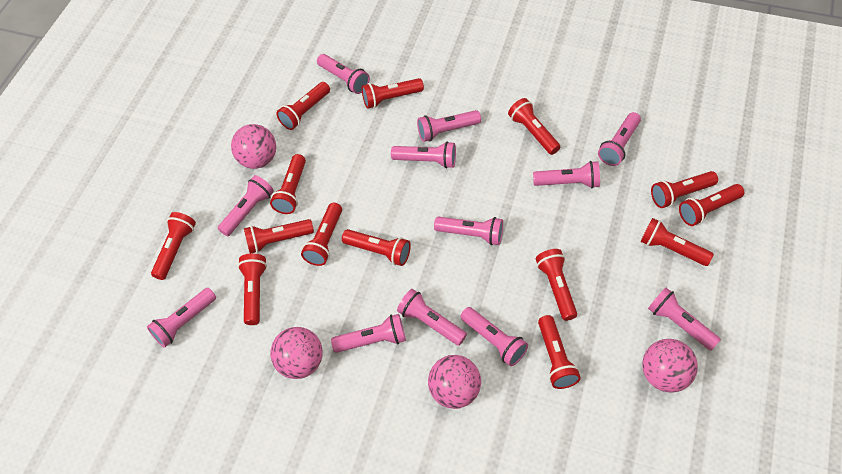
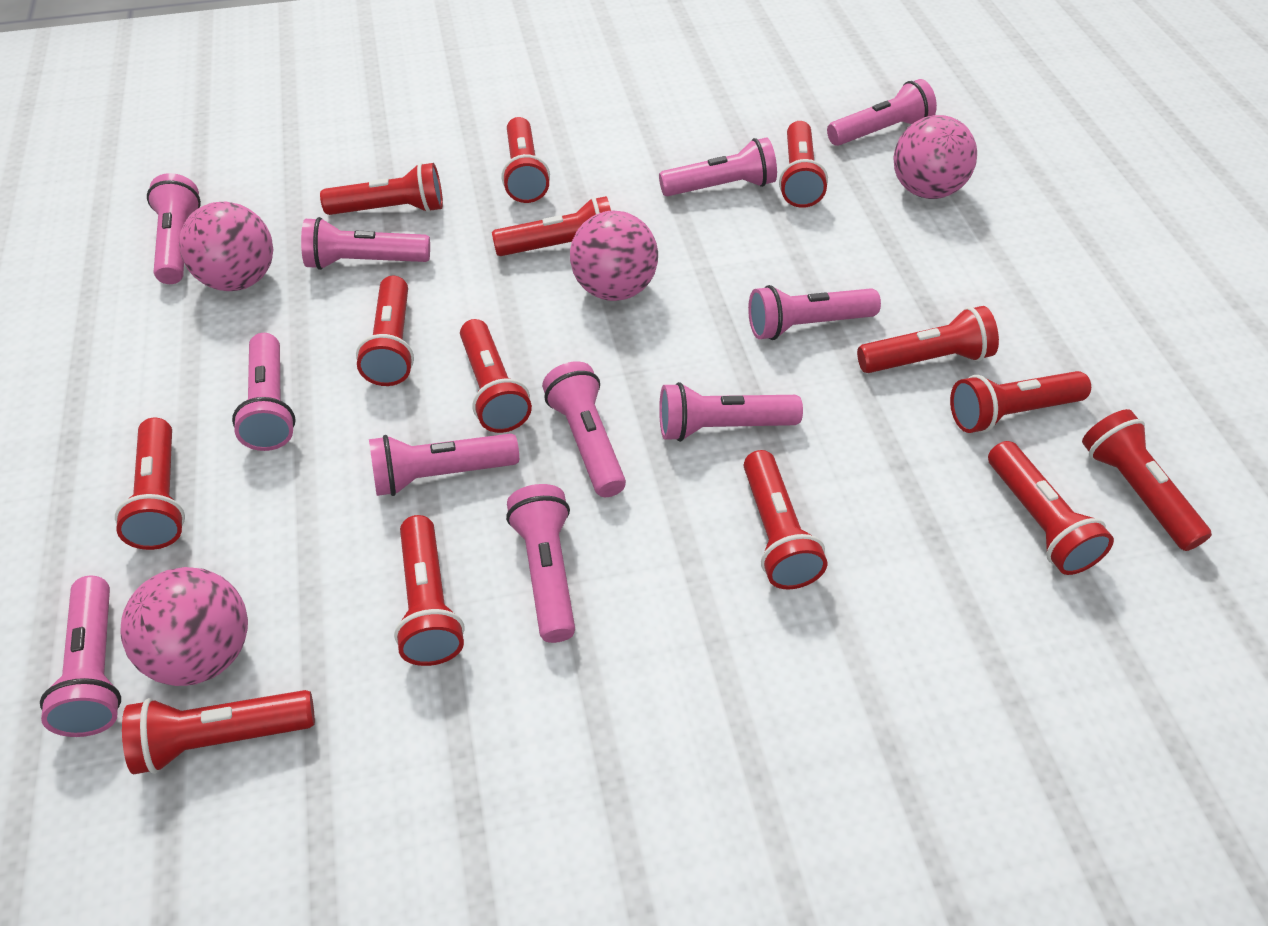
pink flashlight: 12 -> 11

